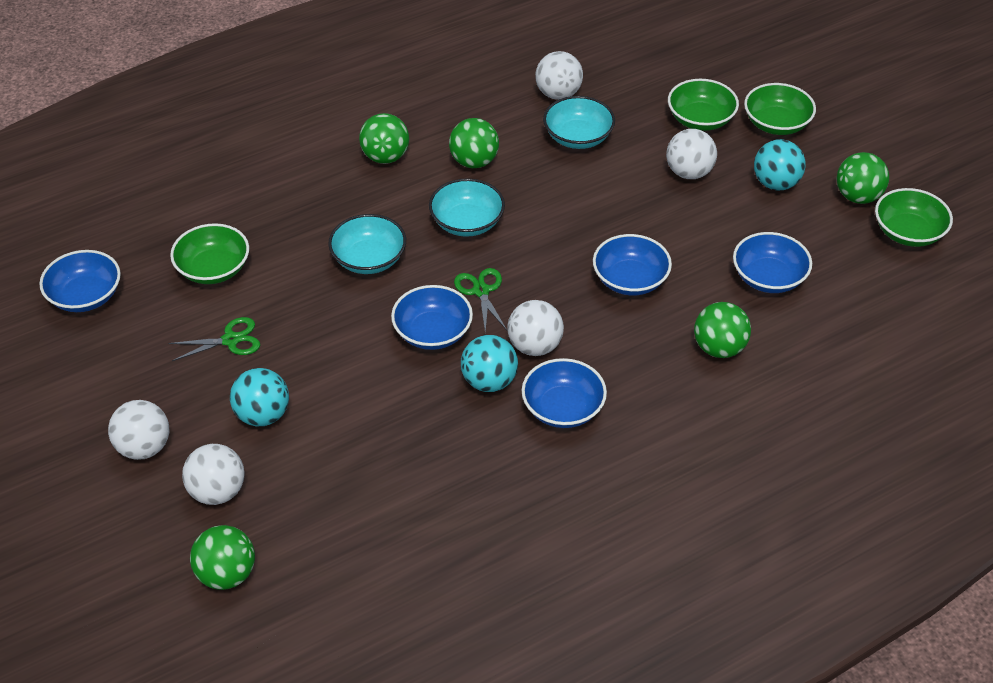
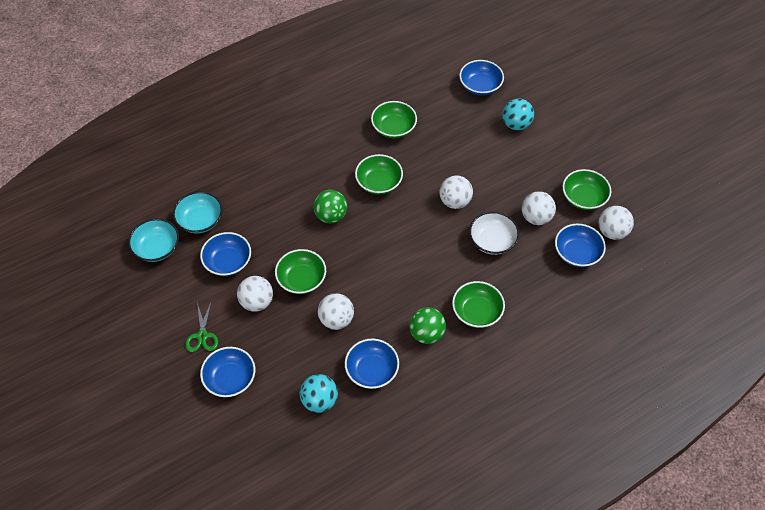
green ball: 5 -> 2
green bowl: 4 -> 5
green scissors: 2 -> 1
turquoise ball: 3 -> 2
turquoise bowl: 3 -> 2
white bowl: 0 -> 1

